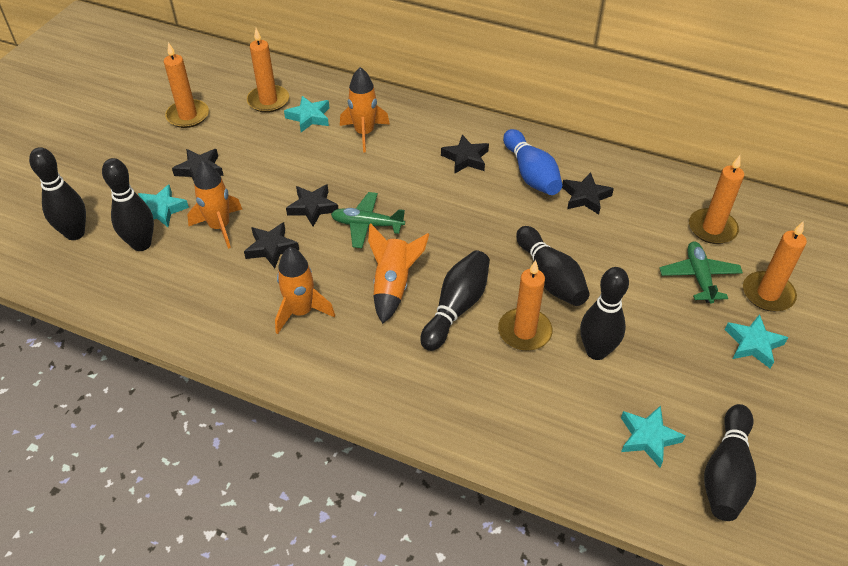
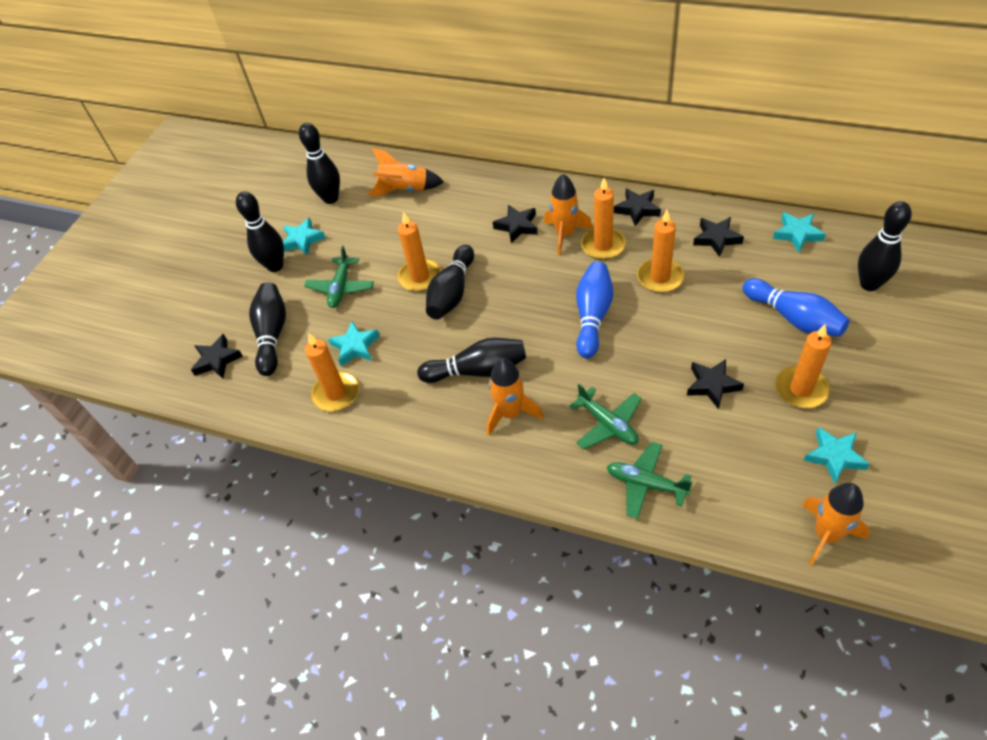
blue bowling pin: 1 -> 2
green plane: 2 -> 3

